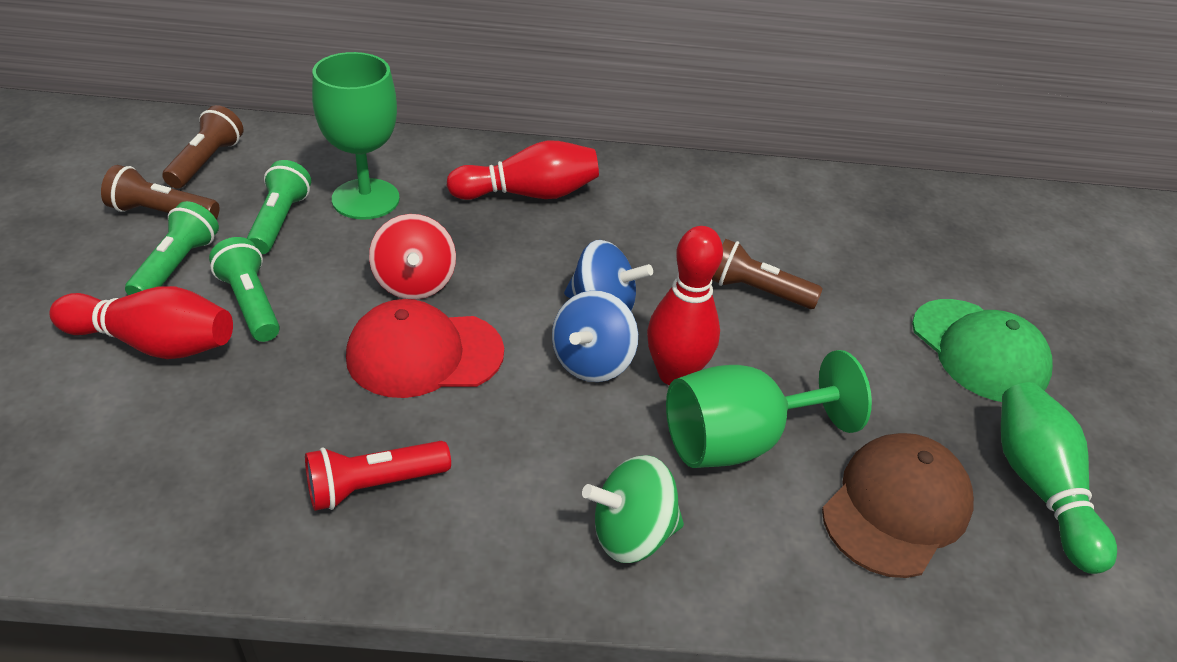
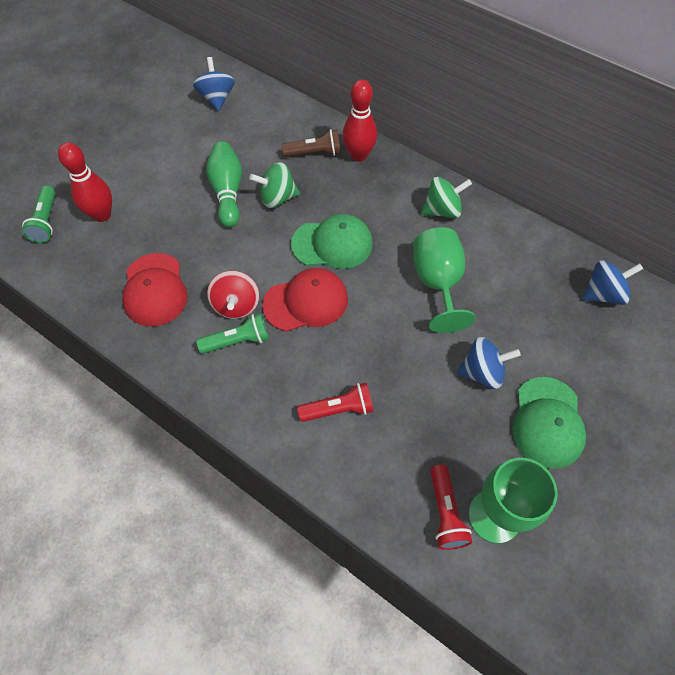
blue spinning top: 2 -> 3
brown cap: 1 -> 0
brown flashlight: 3 -> 1
green cap: 1 -> 2
green flashlight: 3 -> 2
green spinning top: 1 -> 2
red bowling pin: 3 -> 2
red cap: 1 -> 2
red flashlight: 1 -> 2

